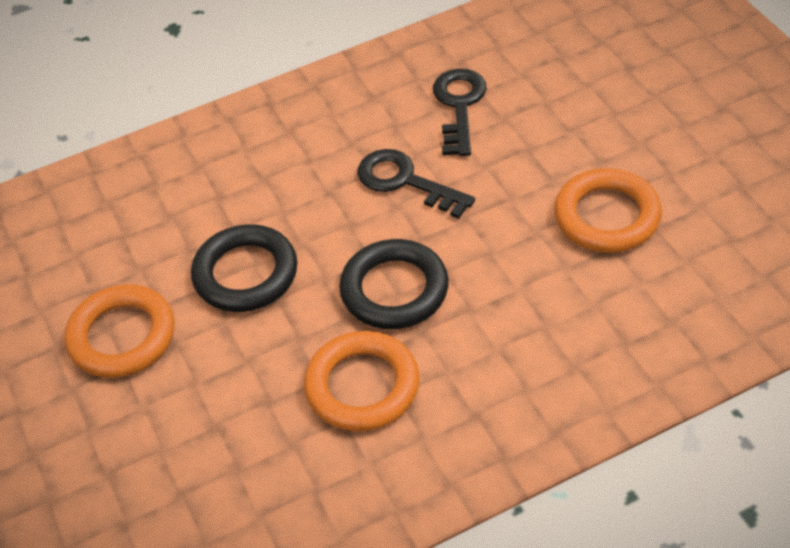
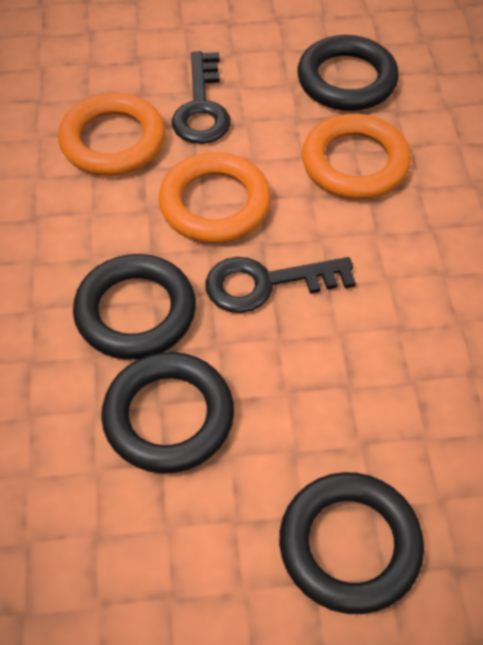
black ring: 2 -> 4

